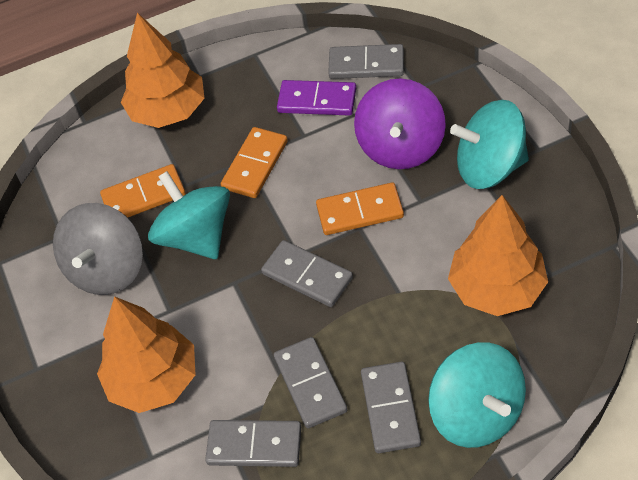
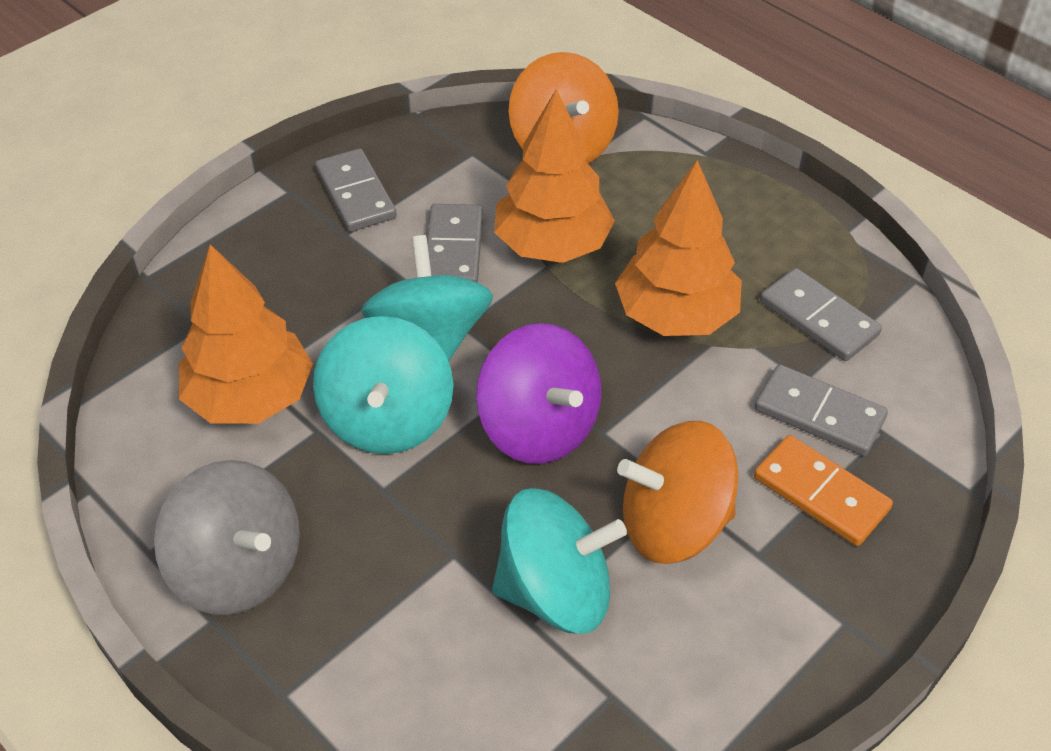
grey domino: 5 -> 4
orange domino: 3 -> 1
orange spinning top: 0 -> 2
purple domino: 1 -> 0

